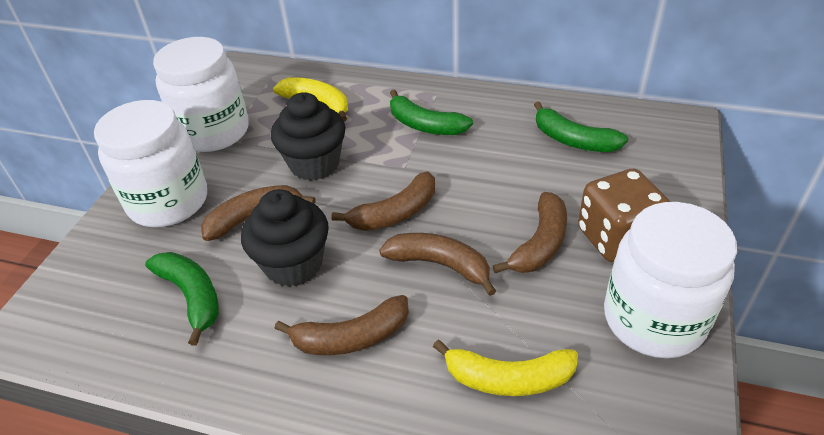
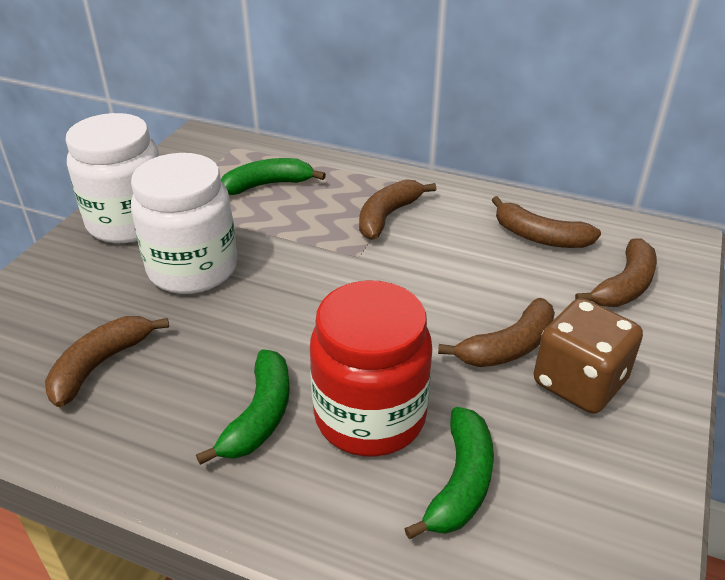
black cupcake: 2 -> 0
red jar: 0 -> 1
white jar: 3 -> 2
yellow banana: 2 -> 0

